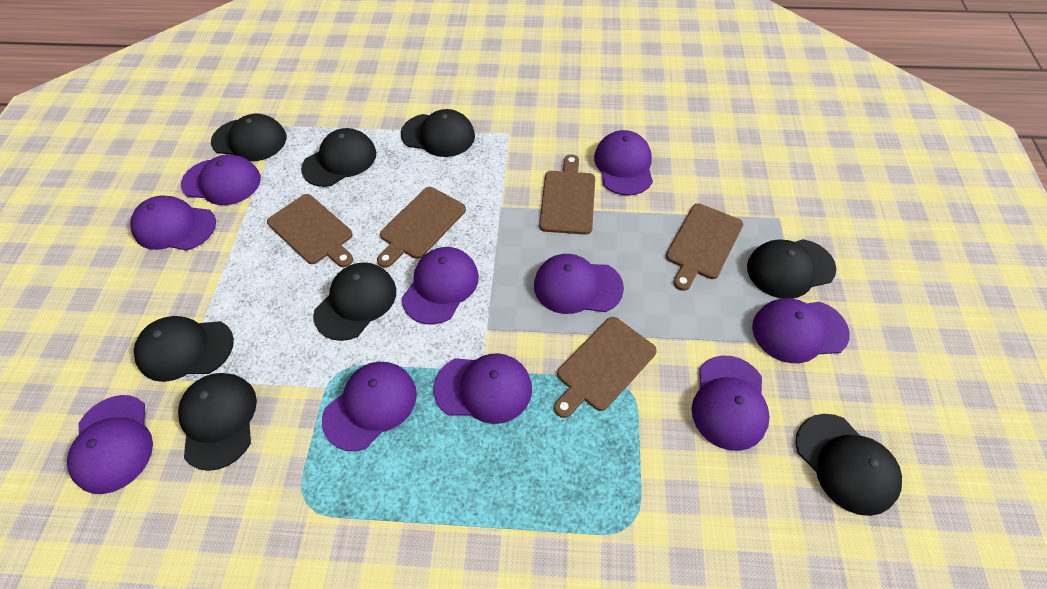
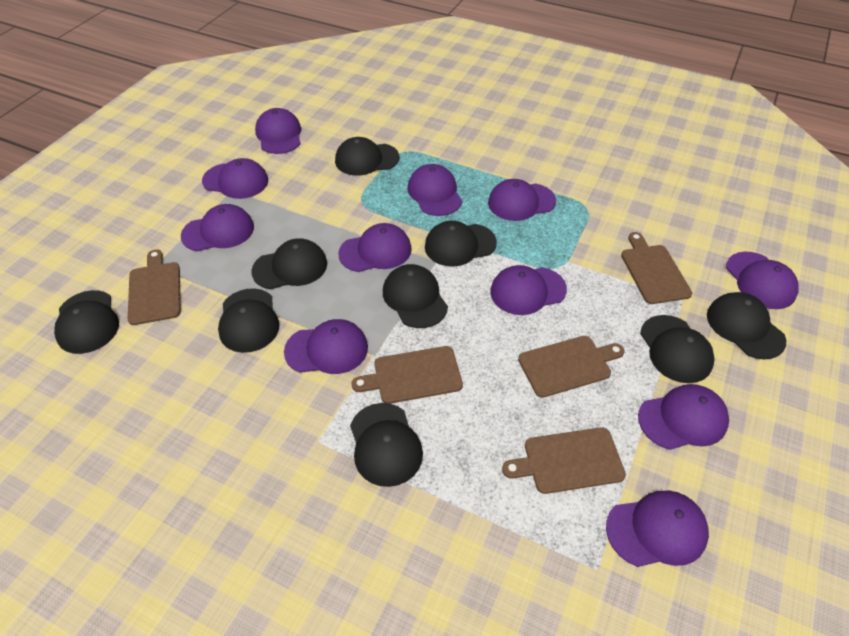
black cap: 8 -> 9
purple cap: 10 -> 11

